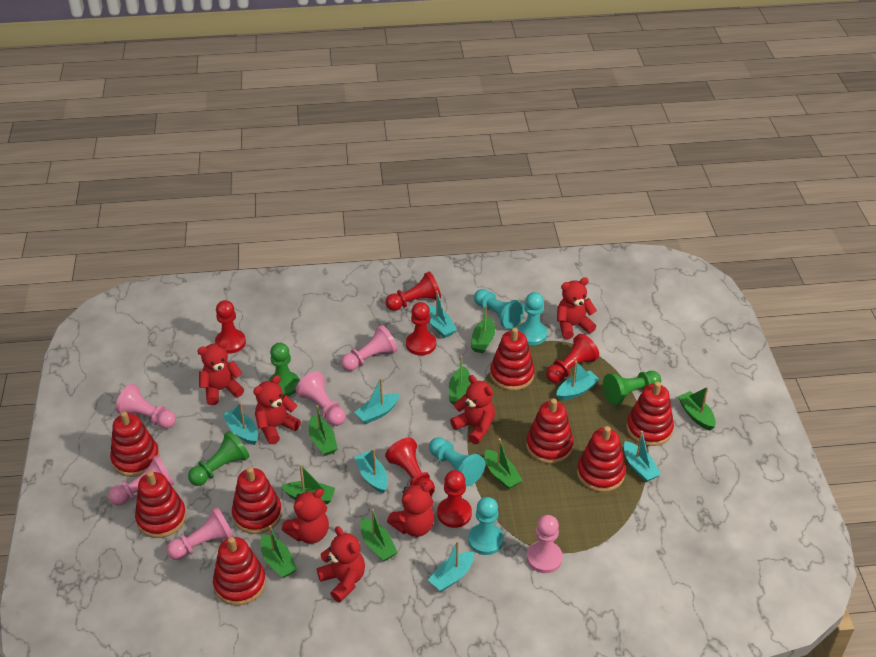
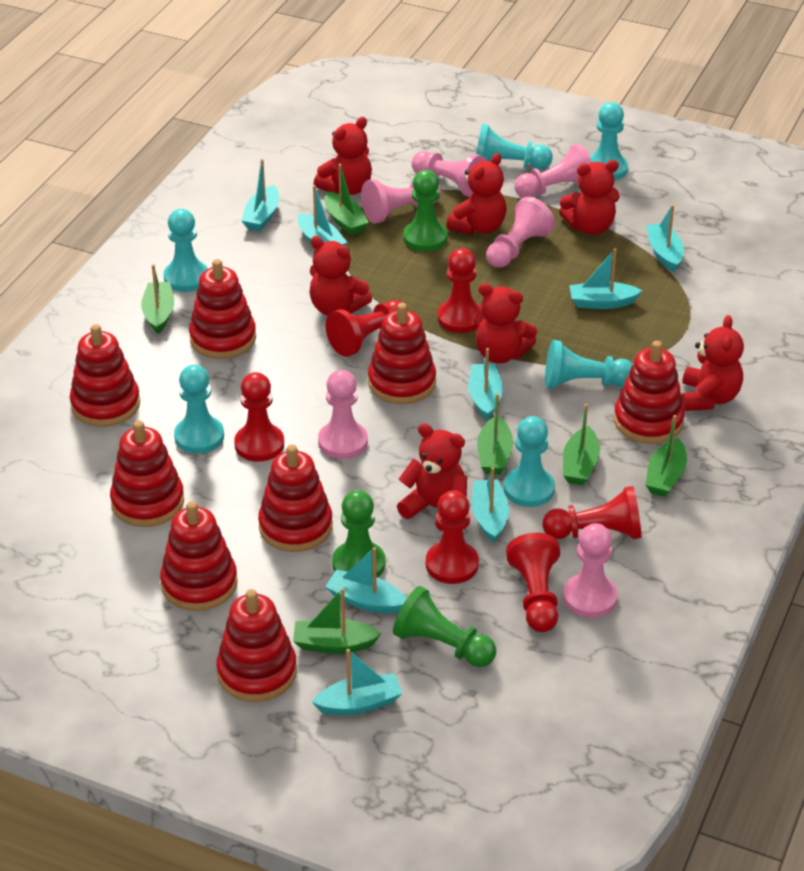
green boat: 8 -> 6
turquoise boat: 7 -> 8
turquoise pawn: 4 -> 6

